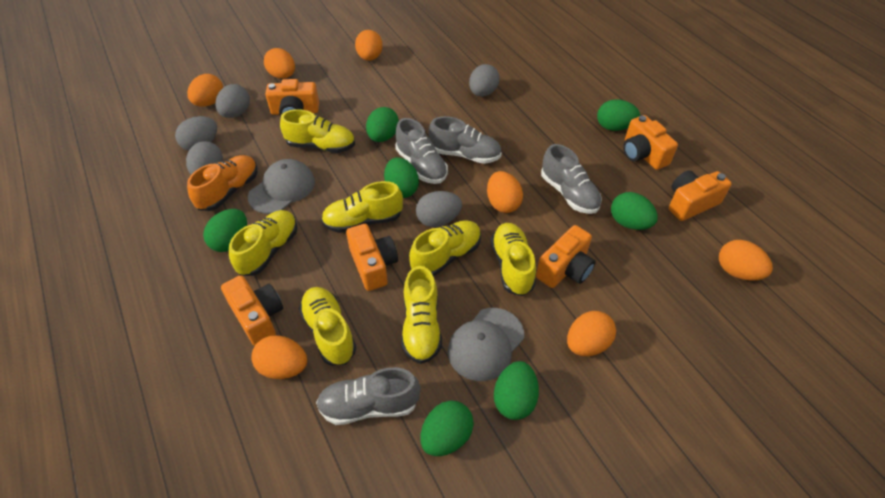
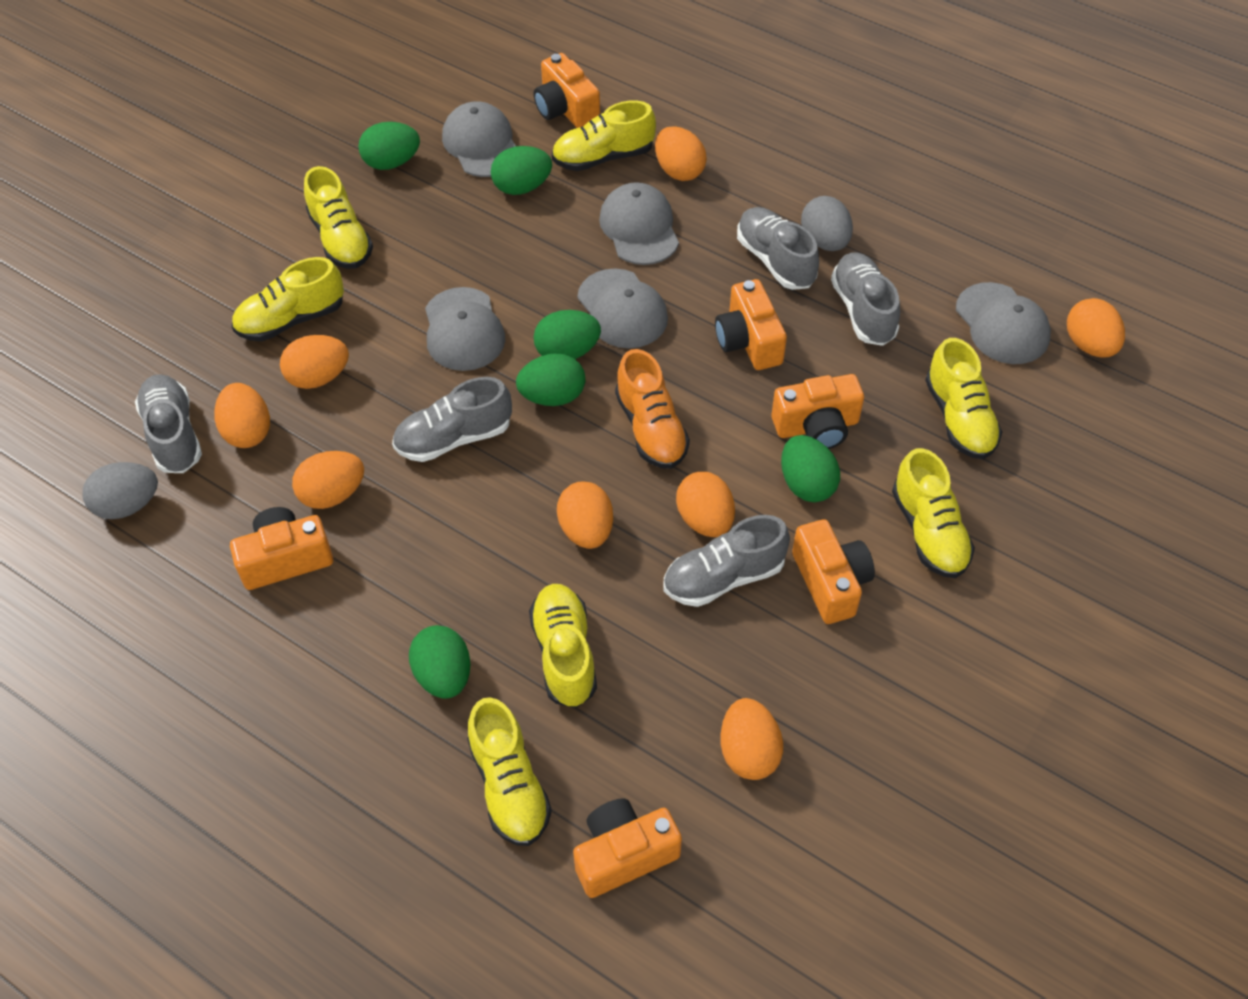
green egg: 7 -> 6
grey cap: 2 -> 5
grey egg: 5 -> 2
grey shoe: 4 -> 5
orange egg: 7 -> 8

